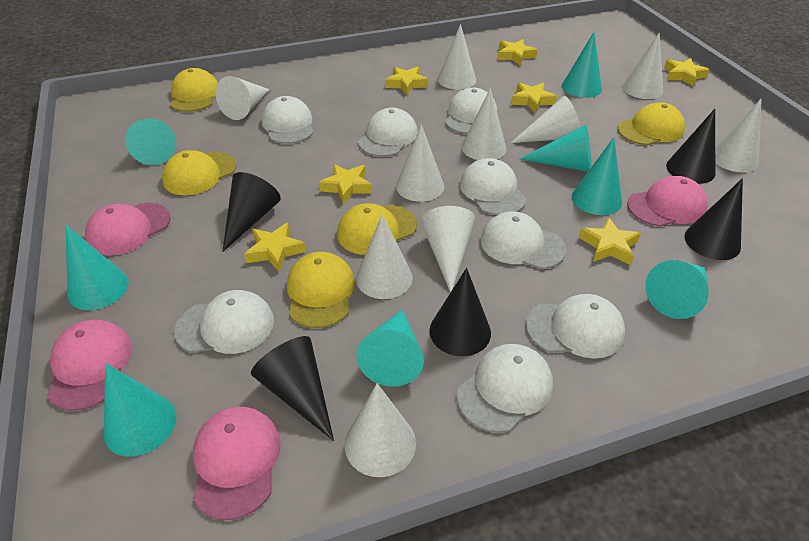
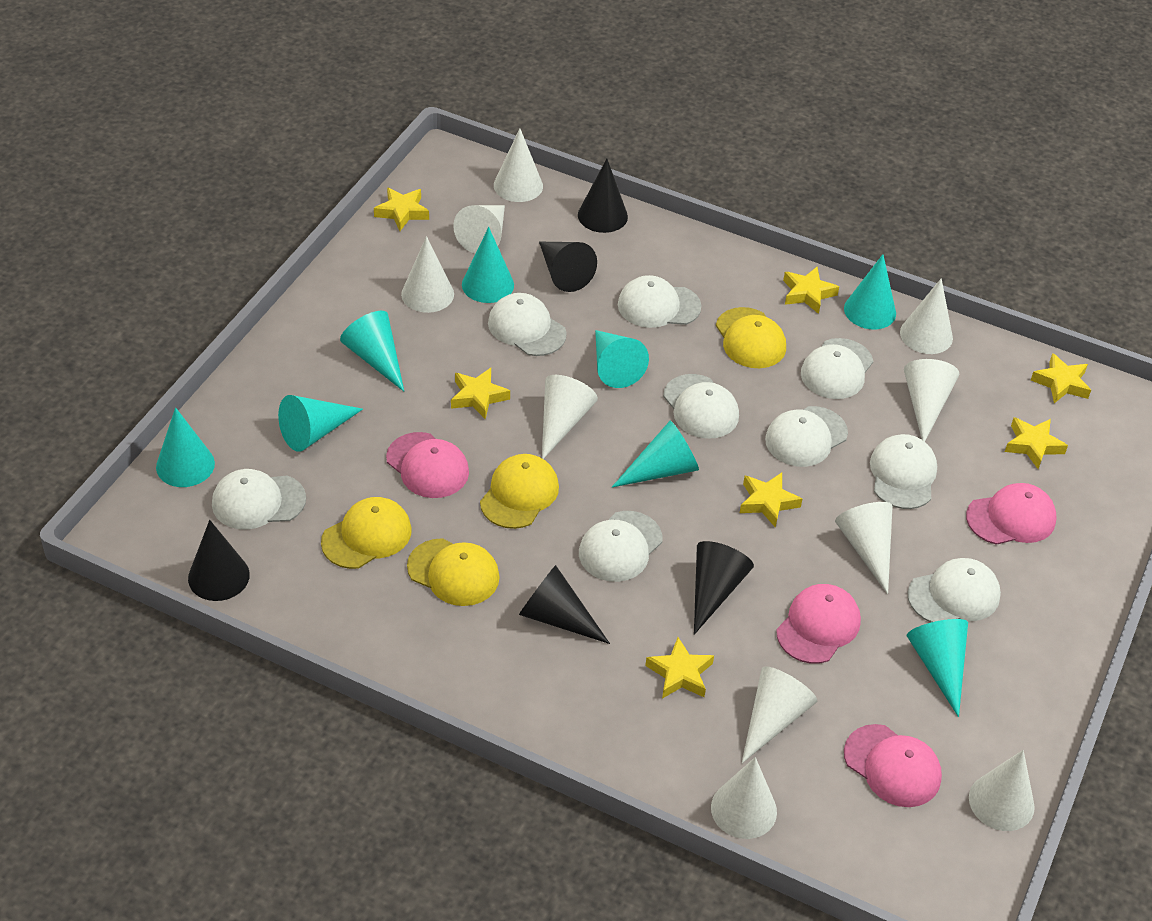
white cap: 8 -> 9
yellow cap: 5 -> 4

